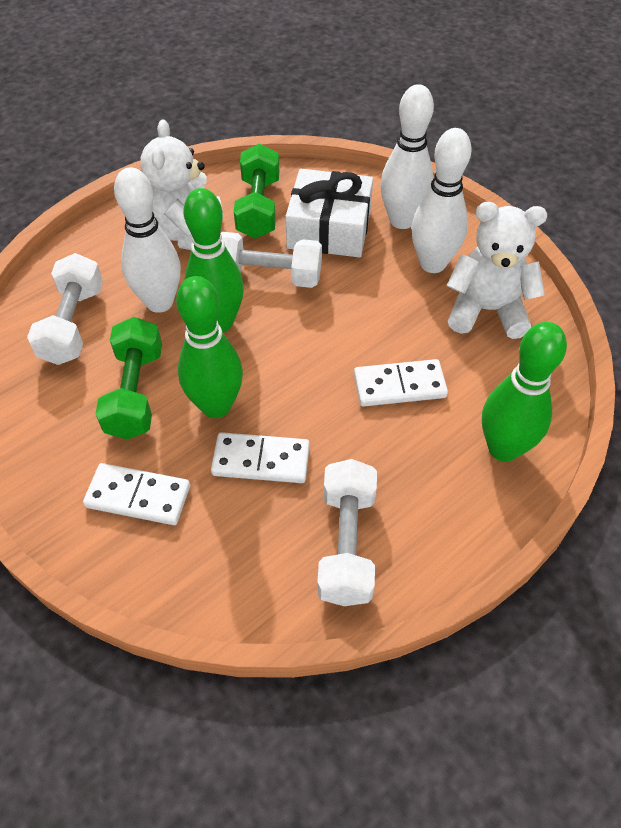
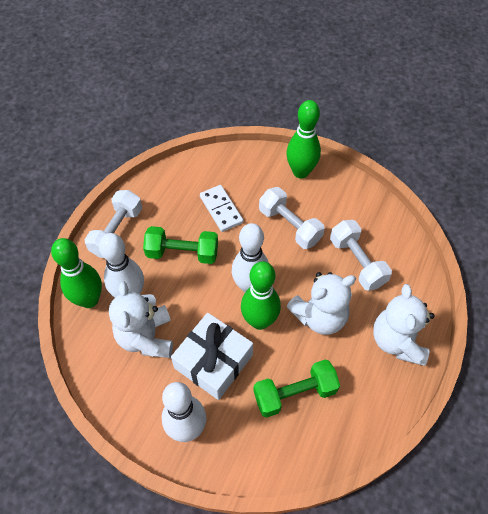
white domino: 3 -> 1
white teddy bear: 2 -> 3

